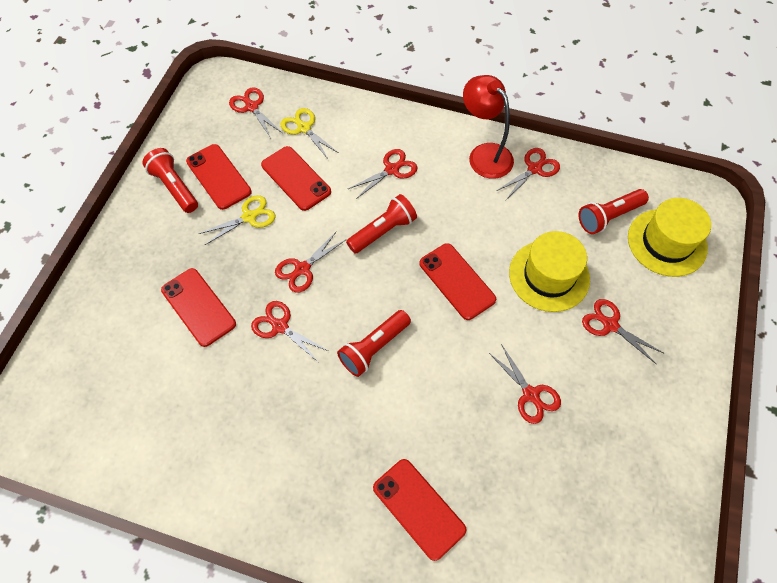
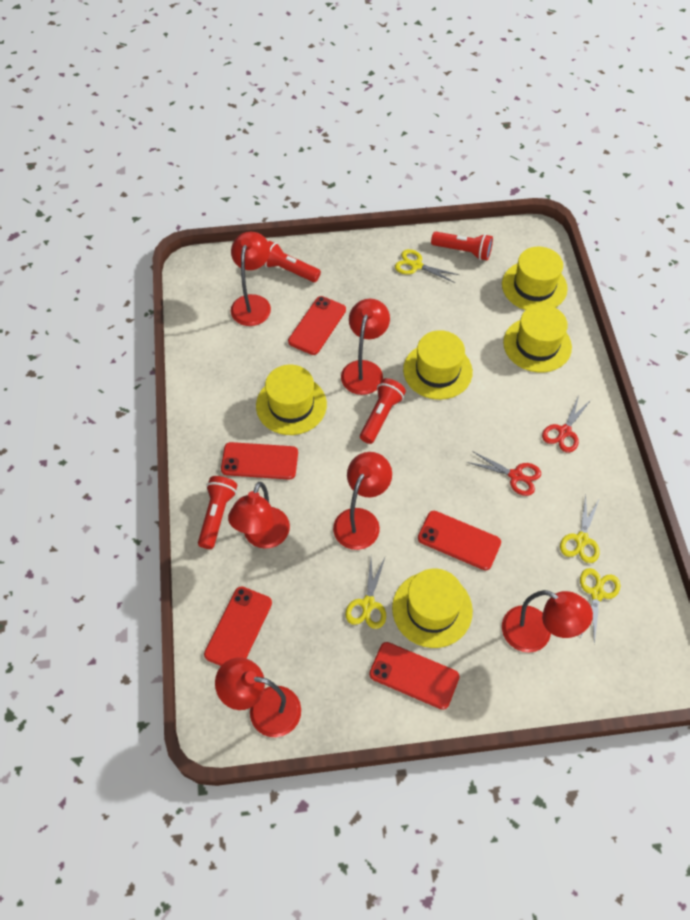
red lamp: 1 -> 6
red scissors: 7 -> 2
yellow hat: 2 -> 5
yellow scissors: 2 -> 4

